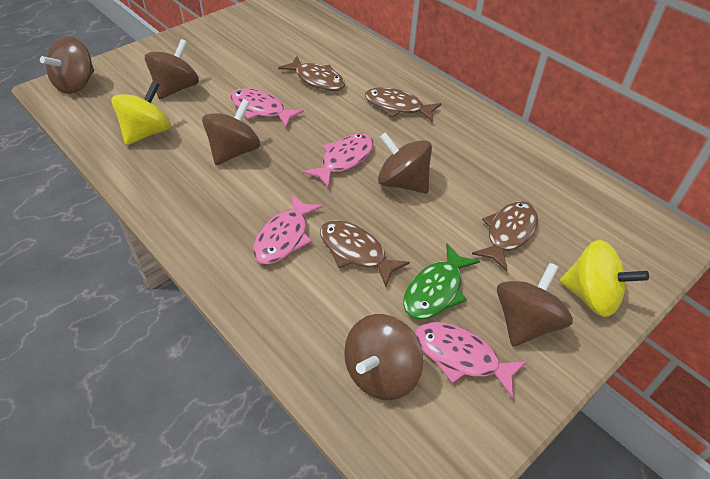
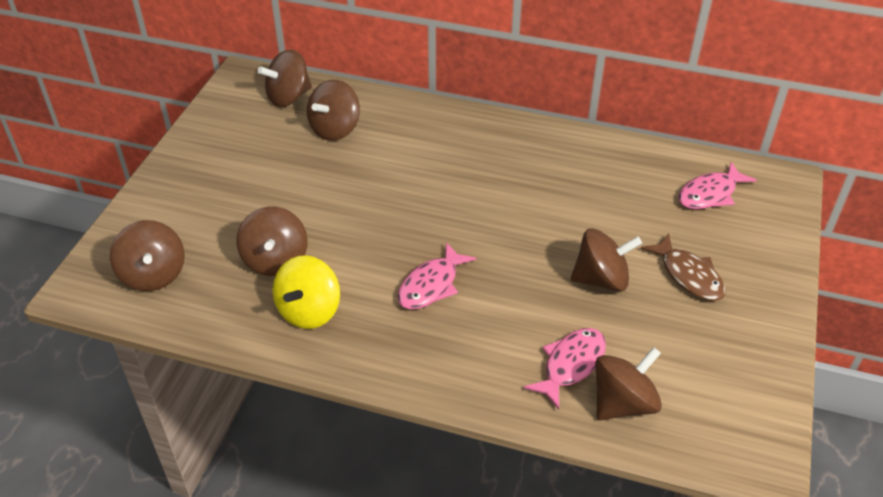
brown fish: 4 -> 1
green fish: 1 -> 0
pink fish: 4 -> 3
yellow spinning top: 2 -> 1

